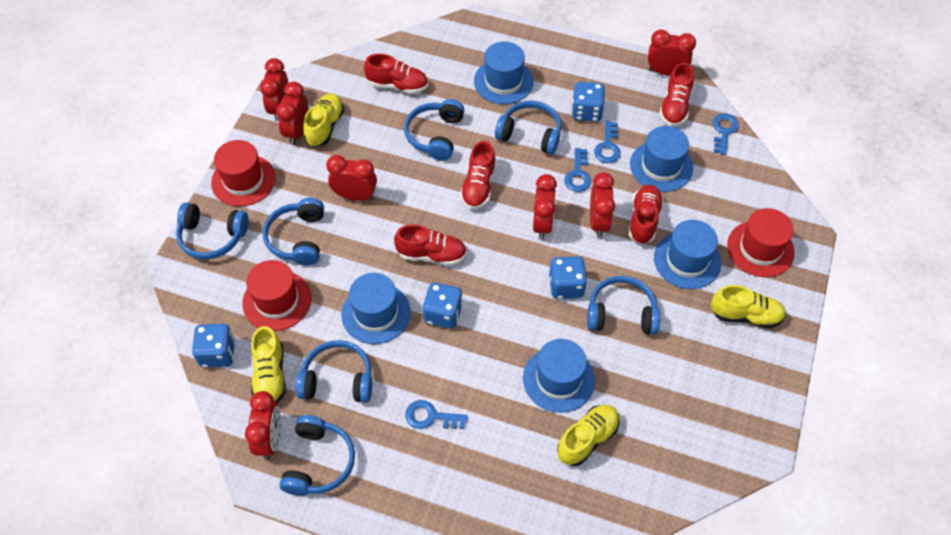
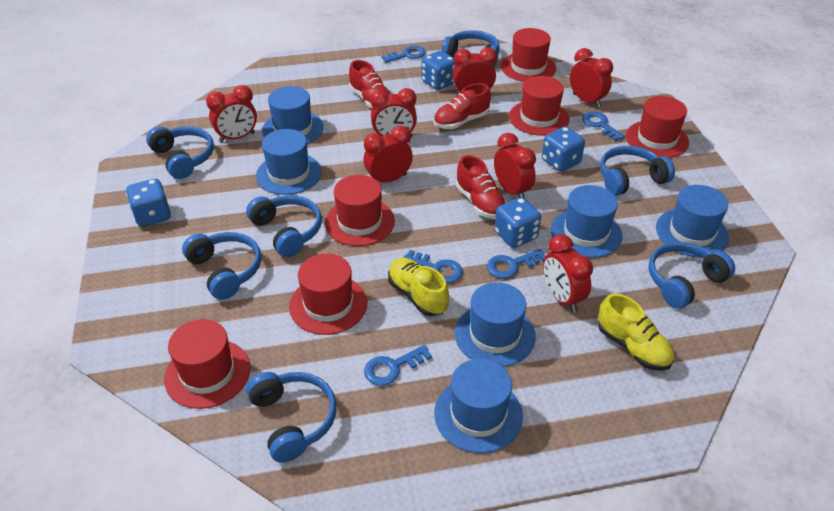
blue hat: 5 -> 6
blue key: 4 -> 5
red hat: 3 -> 6
red shoe: 5 -> 3
yellow shoe: 4 -> 2

